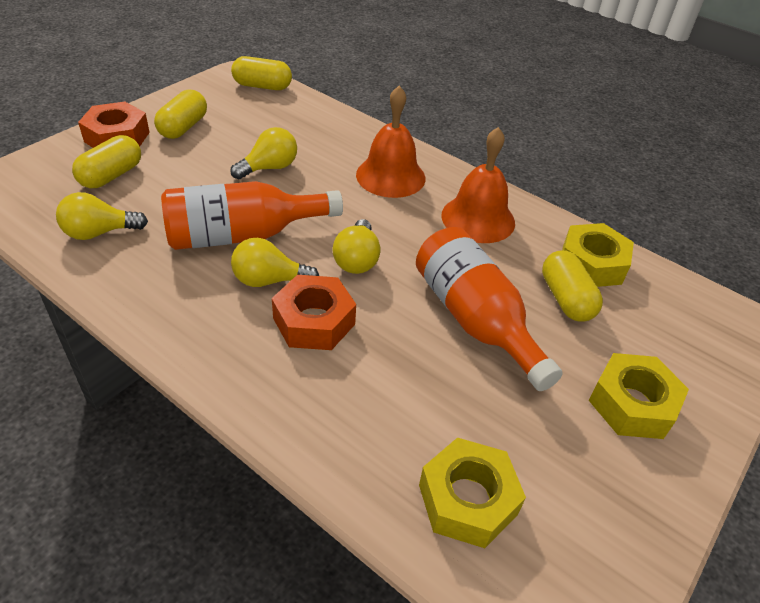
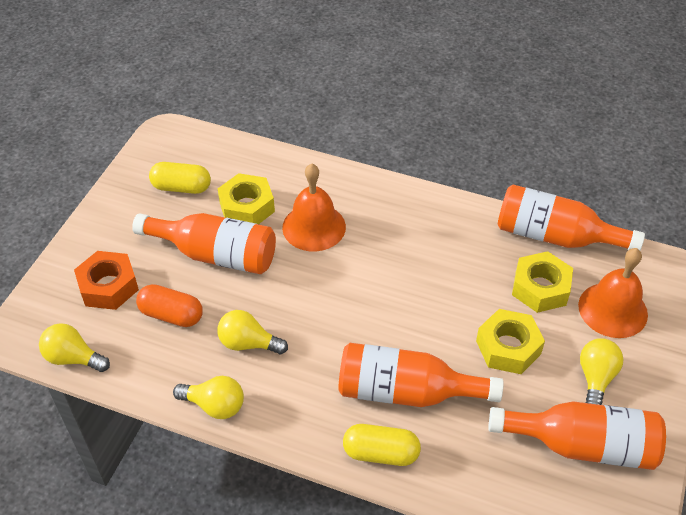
orange bottle: 2 -> 4
orange capsule: 0 -> 1
orange nut: 2 -> 1
yellow capsule: 4 -> 2

